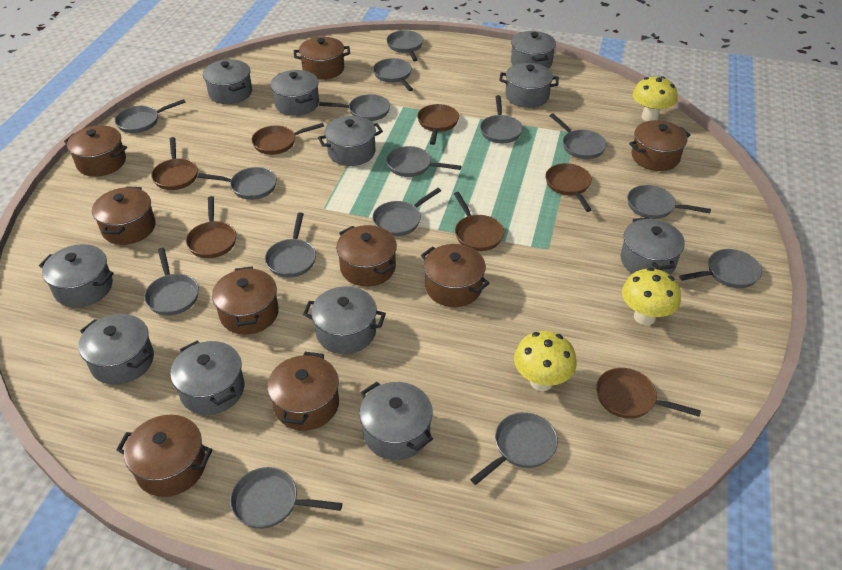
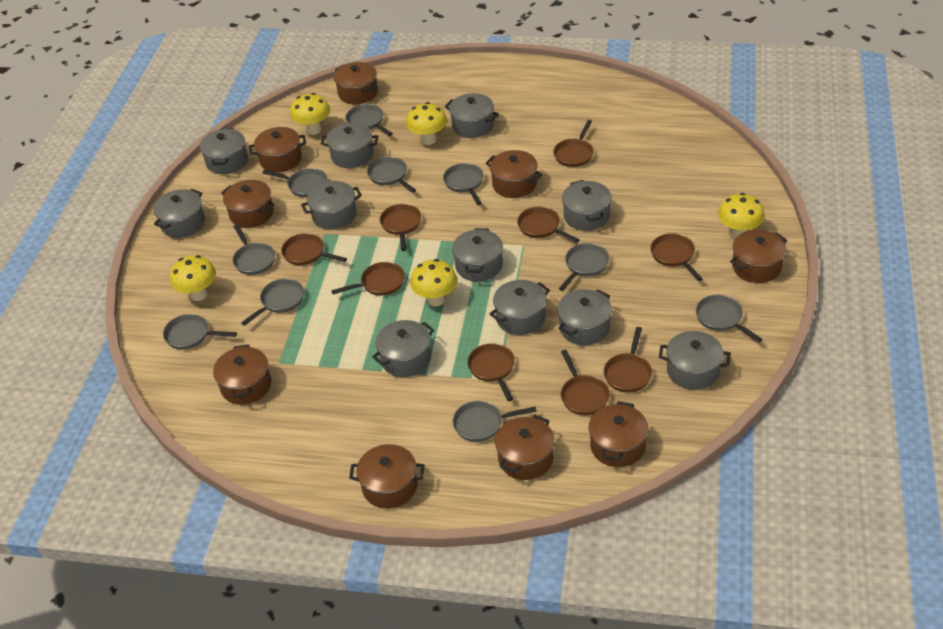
brown pan: 7 -> 9
grey pan: 15 -> 10
yellow mushroom: 3 -> 5

